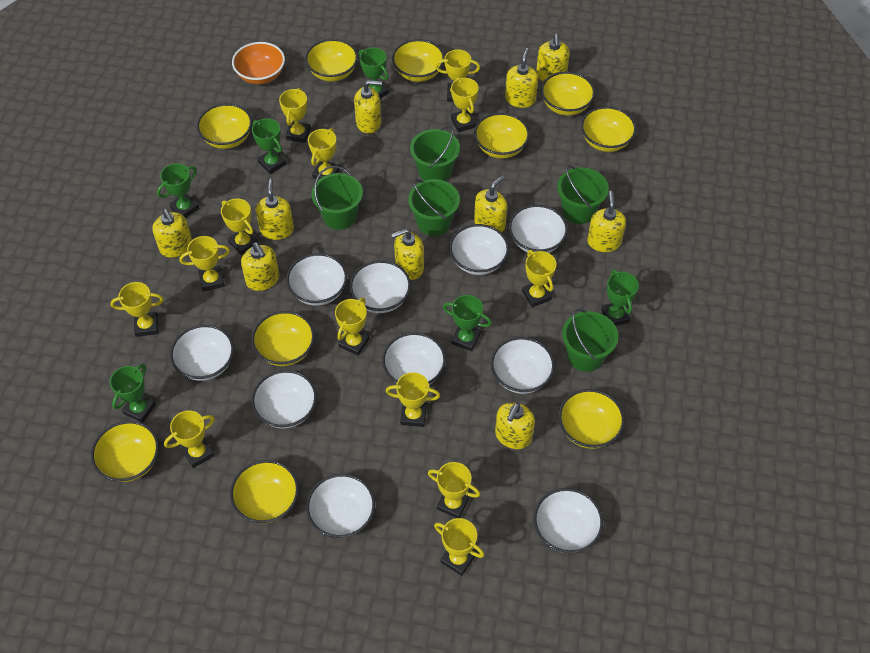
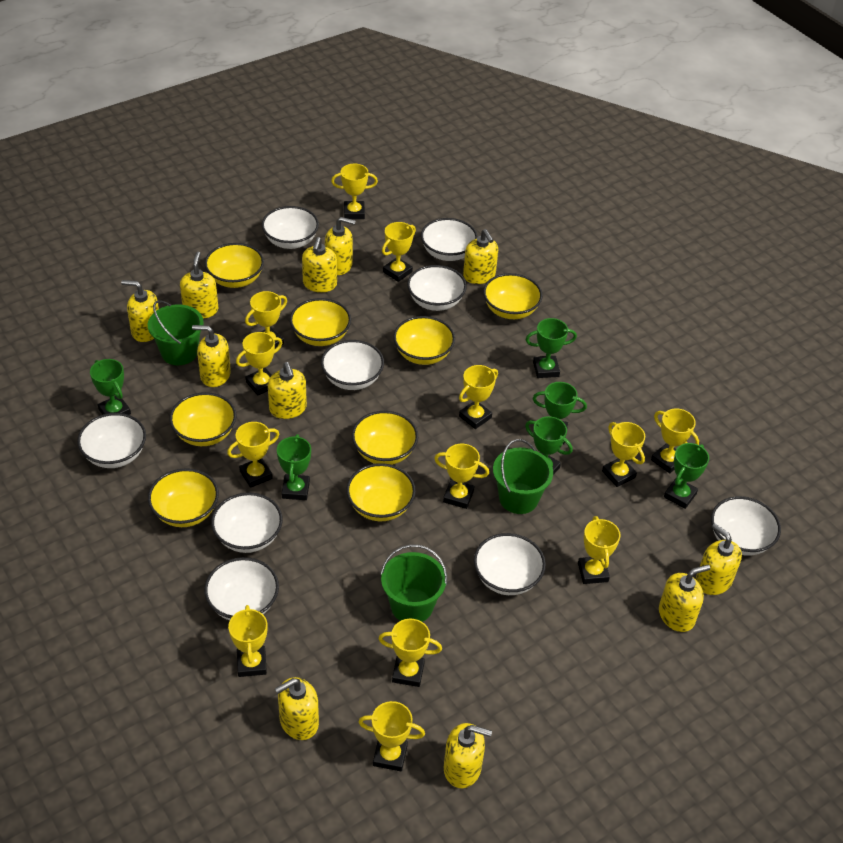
green bucket: 5 -> 3
orange bowl: 1 -> 0
white bowl: 10 -> 9
yellow bowl: 10 -> 8
yellow soap dispenser: 10 -> 11

